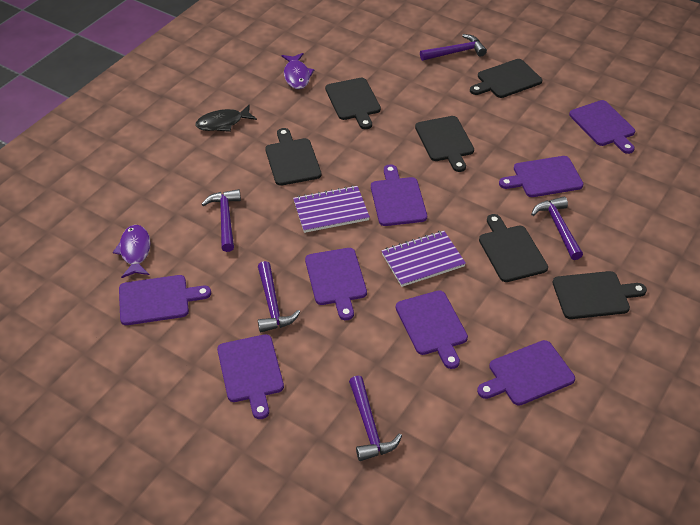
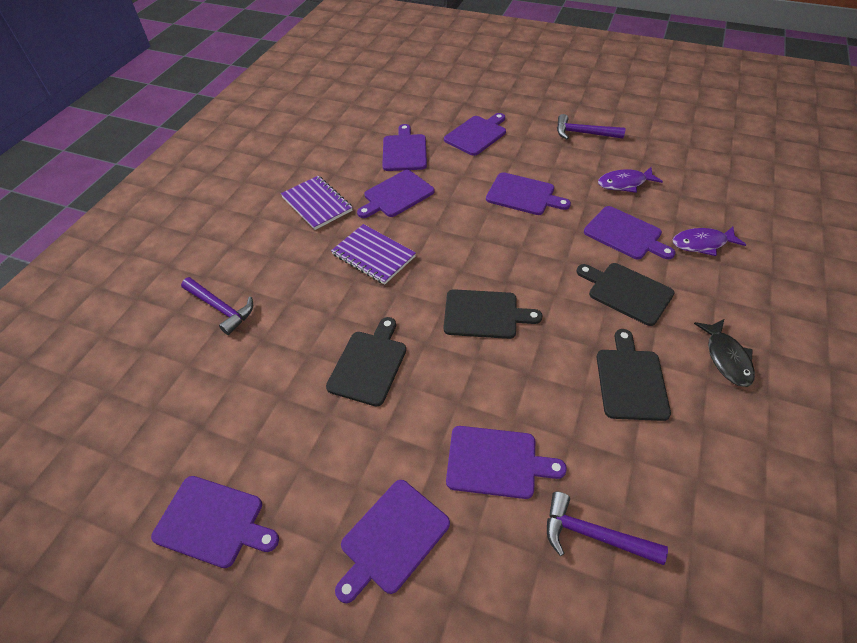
black cutting board: 6 -> 4
purple hammer: 5 -> 3

